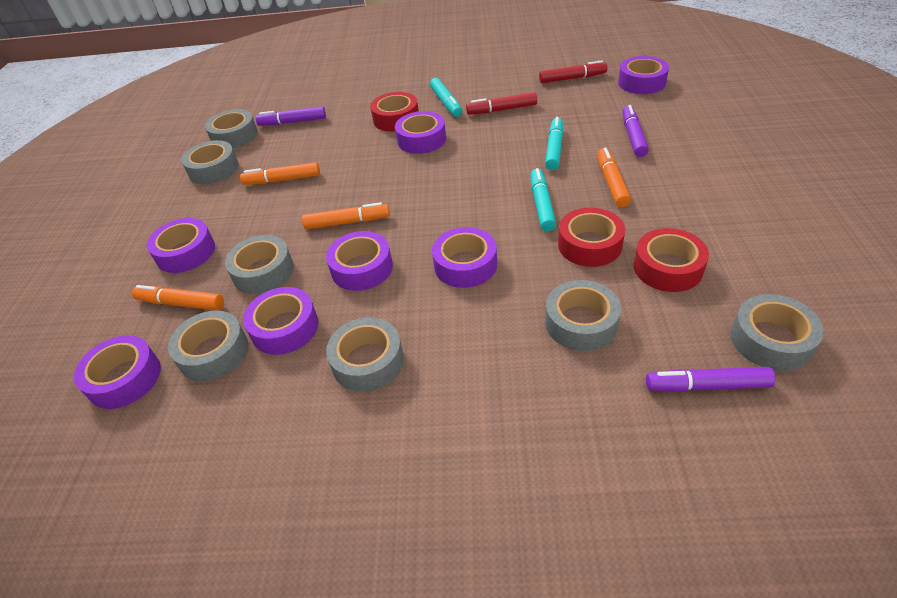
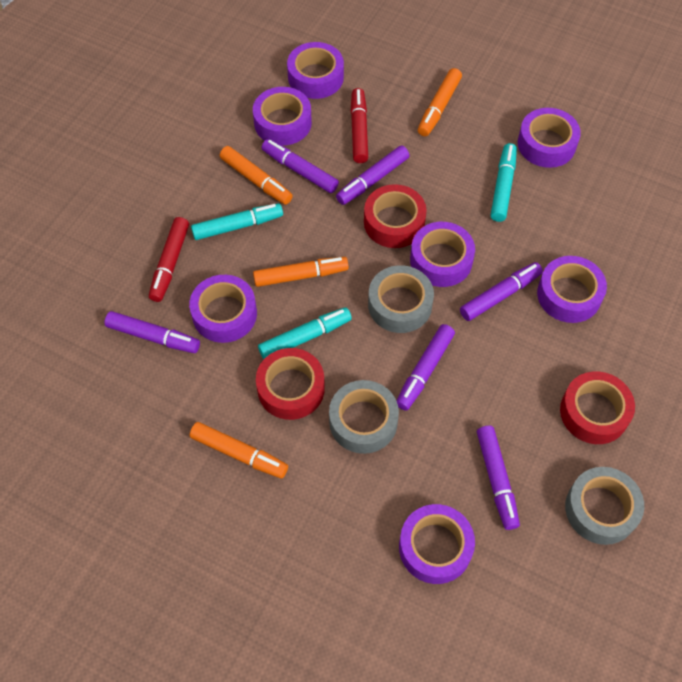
grey tape: 7 -> 3
purple marker: 3 -> 6

